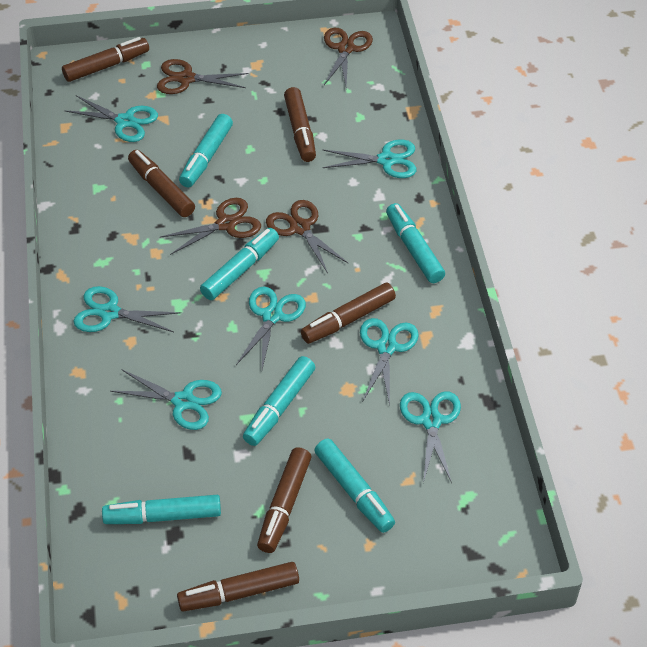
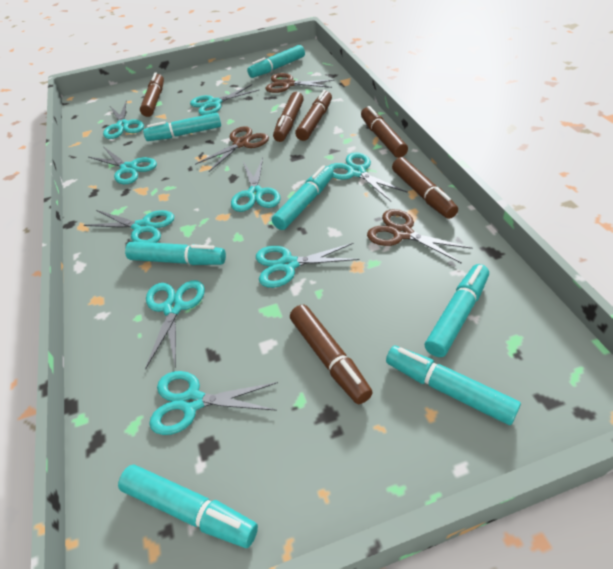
brown scissors: 4 -> 3
turquoise marker: 6 -> 7
turquoise scissors: 7 -> 9

